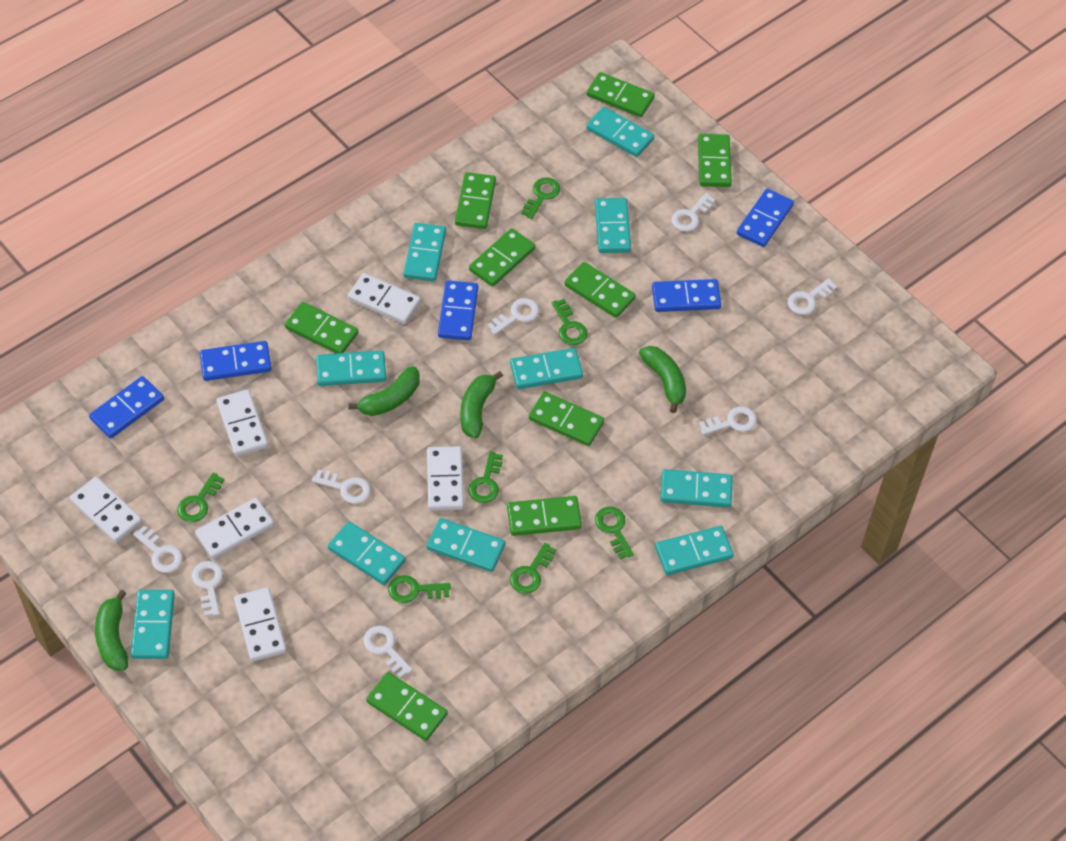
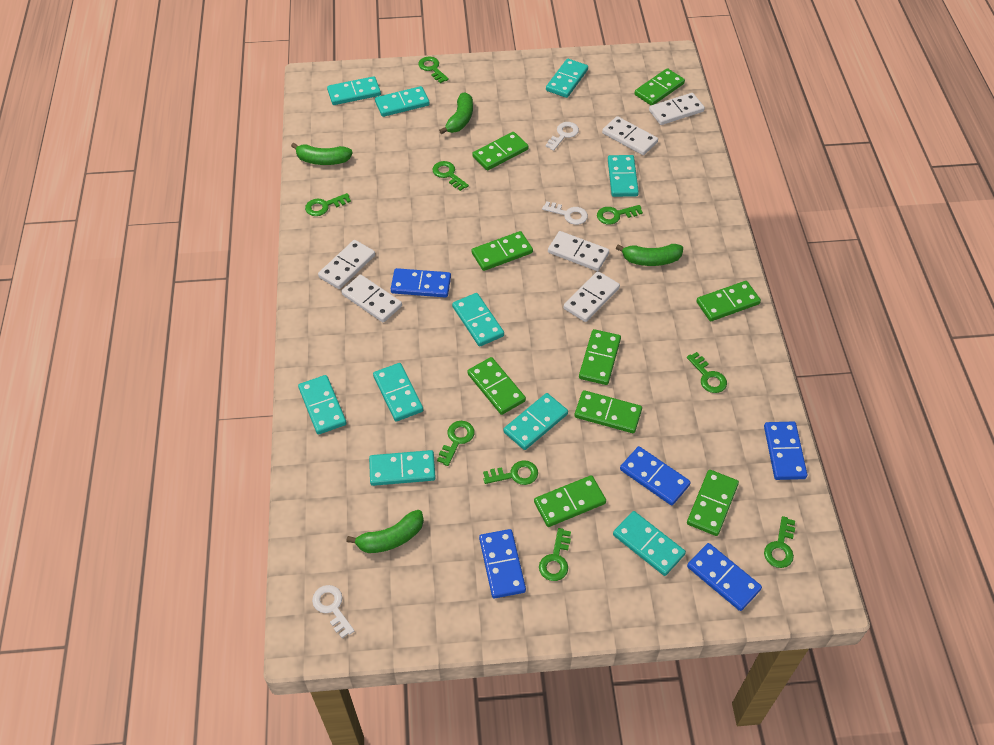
green key: 7 -> 9
white key: 8 -> 3

